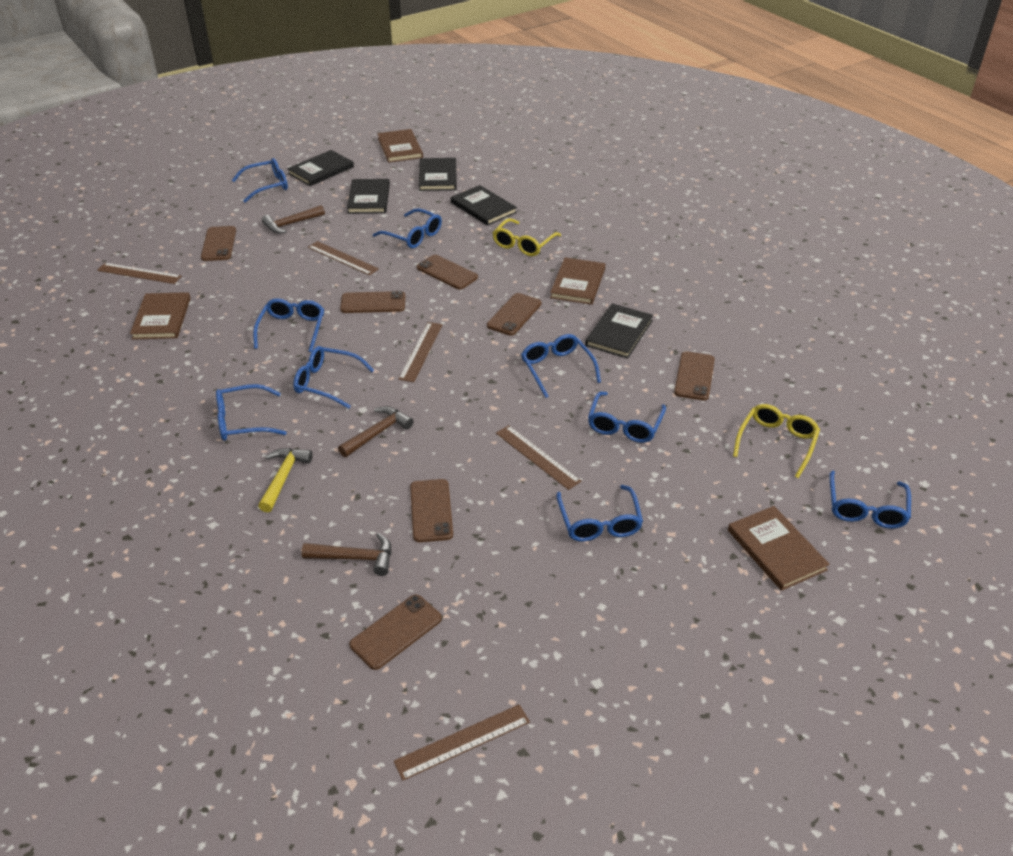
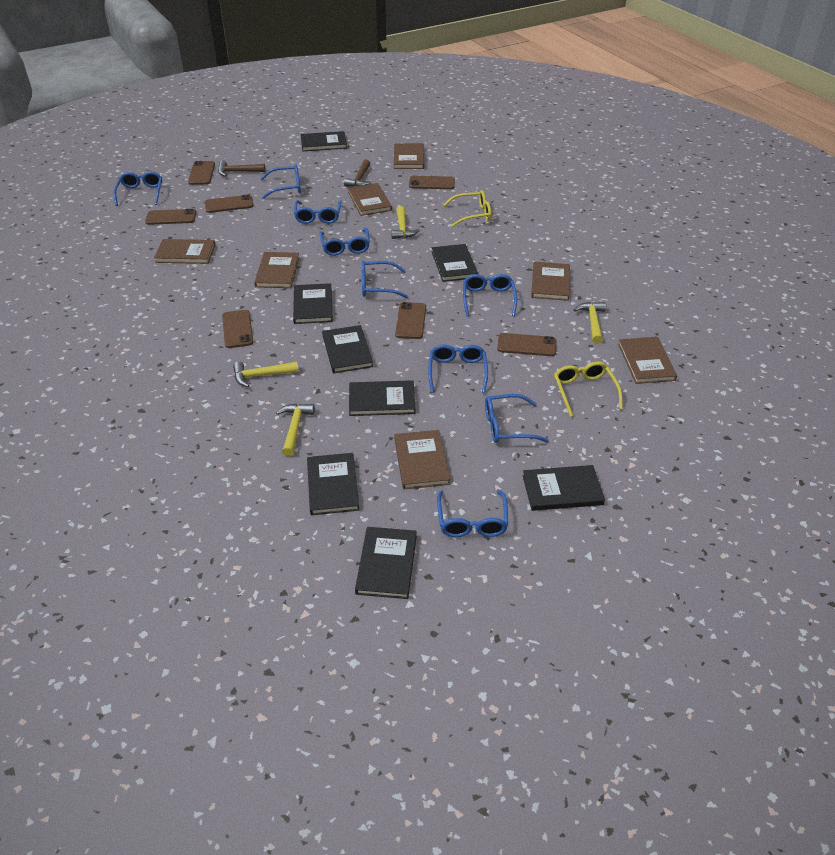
black book: 5 -> 8
brown book: 4 -> 7
brown hammer: 3 -> 2
brown ruler: 5 -> 0
yellow hammer: 1 -> 4

